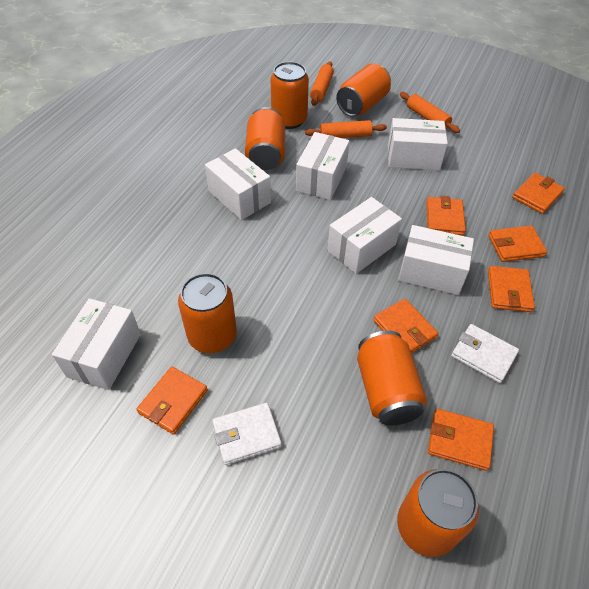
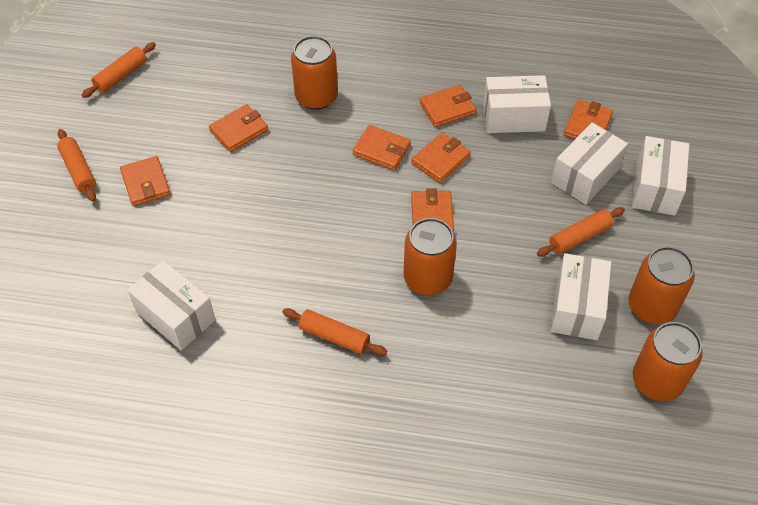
orange can: 6 -> 4
orange rolling pin: 3 -> 4
white box: 6 -> 5
white wallet: 2 -> 0

